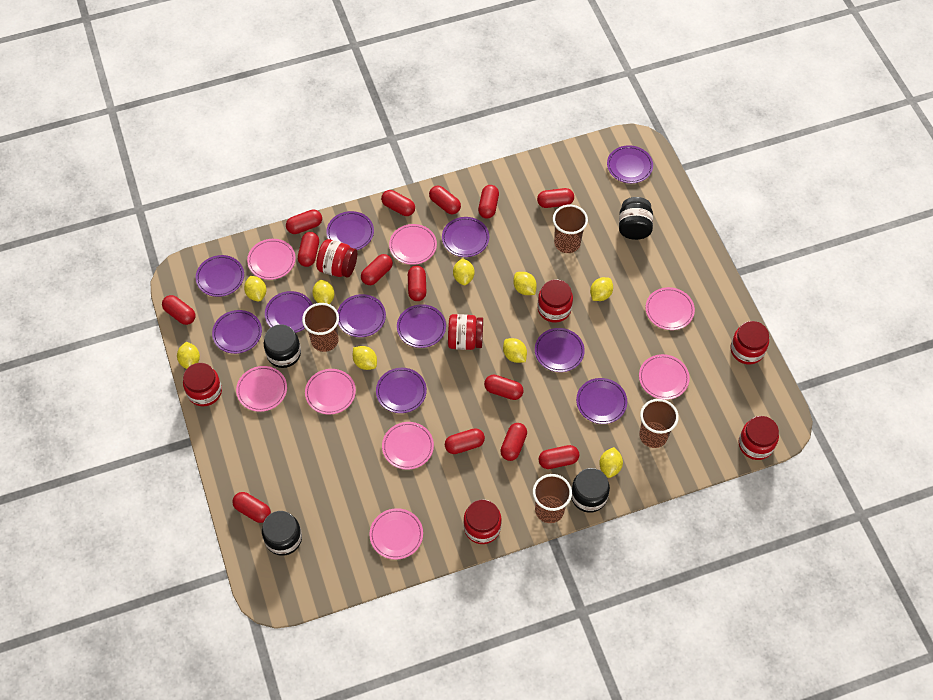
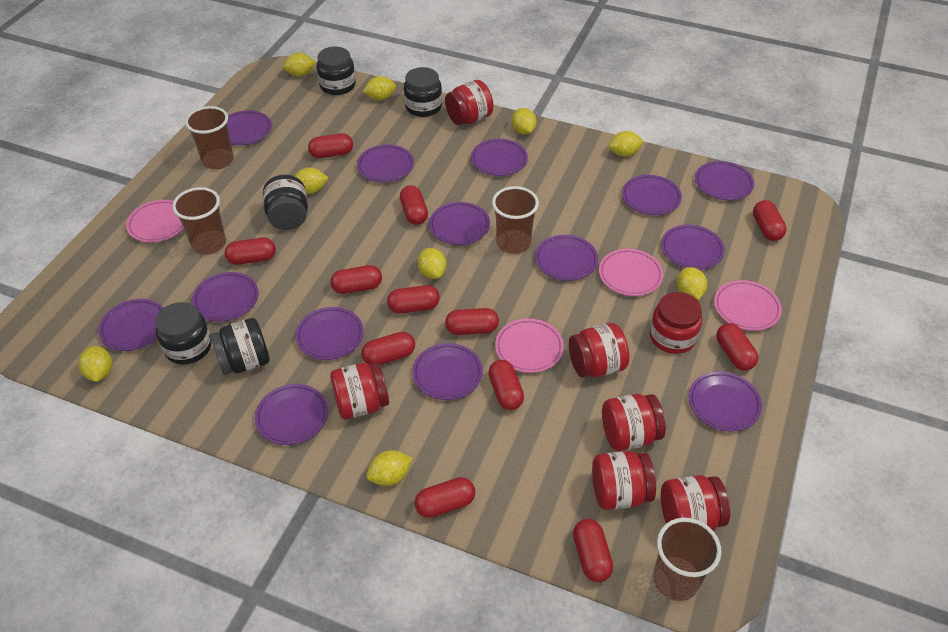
black jar: 4 -> 5
pink plate: 8 -> 4
purple plate: 11 -> 14
red capsule: 14 -> 12

